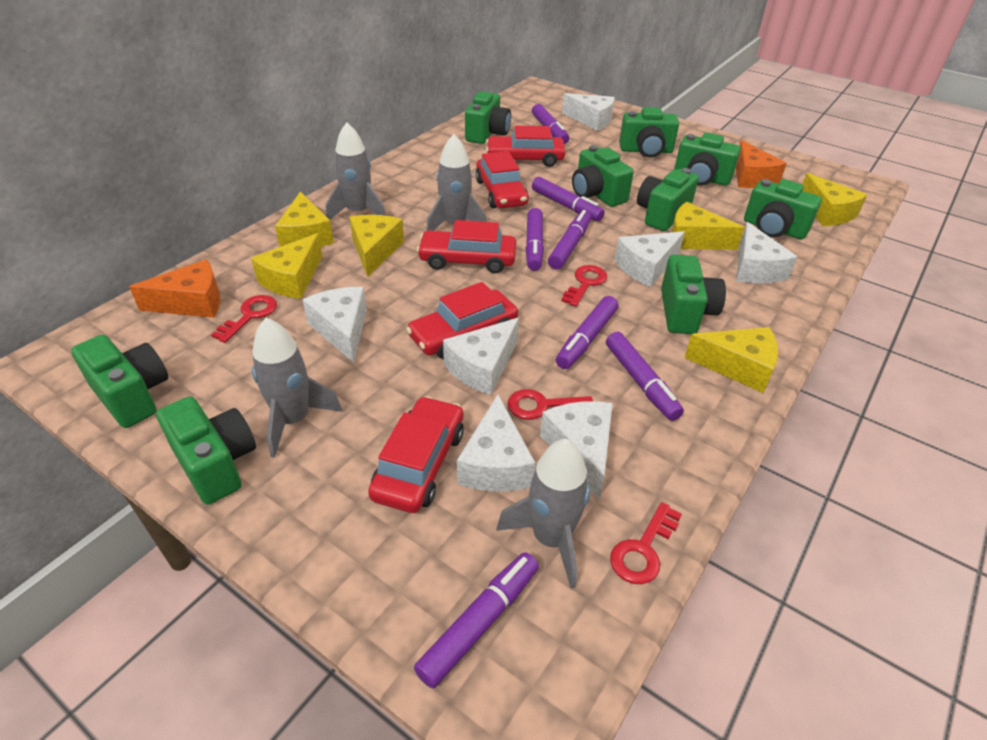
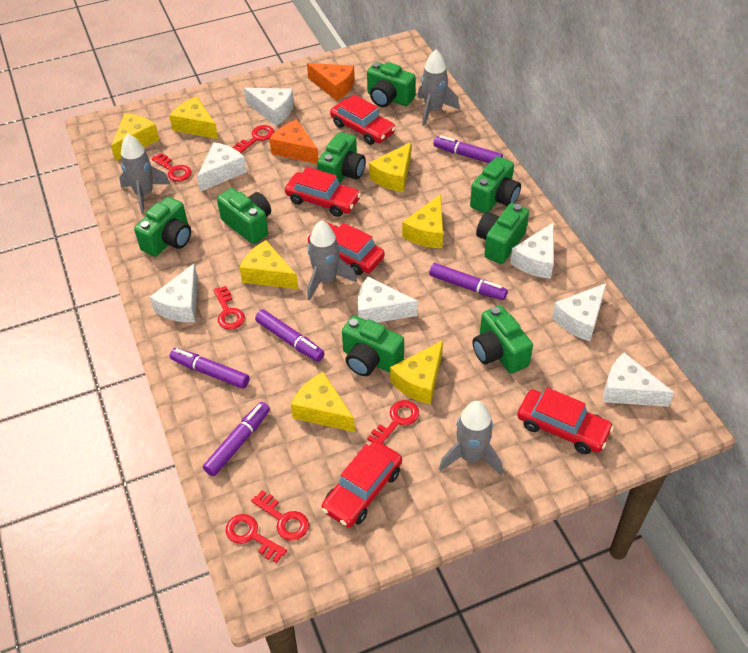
green camera: 9 -> 8
purple marker: 7 -> 5
red key: 4 -> 6
yellow cheese: 6 -> 7

